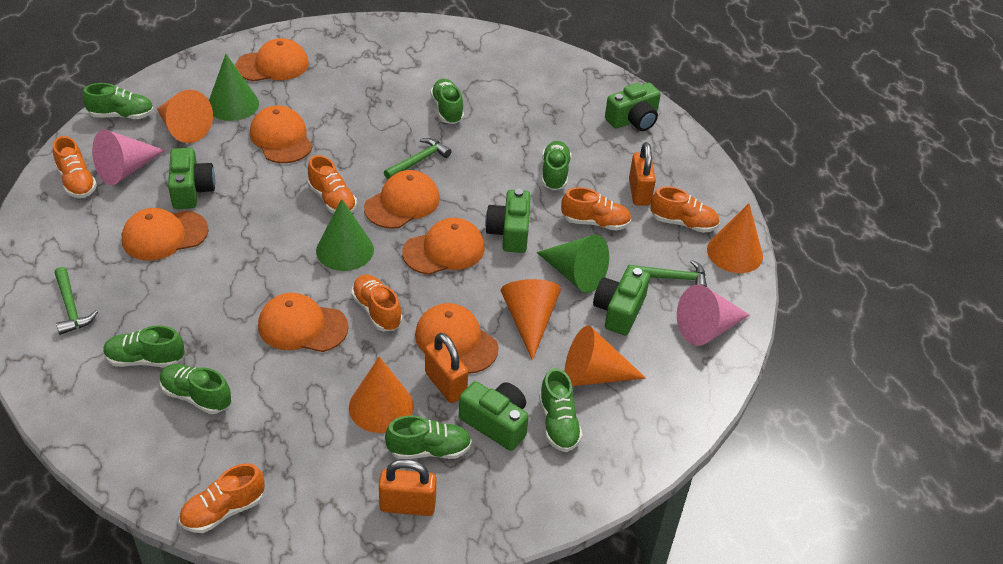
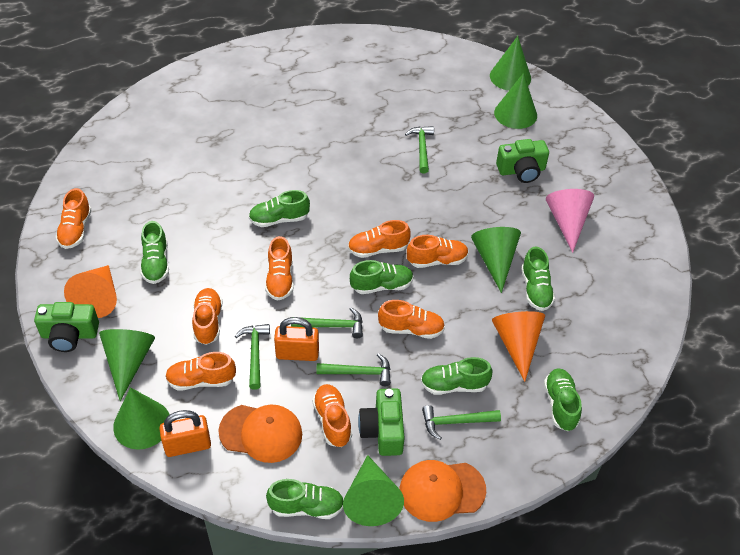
green camera: 5 -> 3
green cone: 3 -> 6
green hammer: 3 -> 5
orange cap: 7 -> 2
orange cone: 5 -> 2
orange padlock: 3 -> 2
orange shoe: 6 -> 8
pink cone: 2 -> 1

